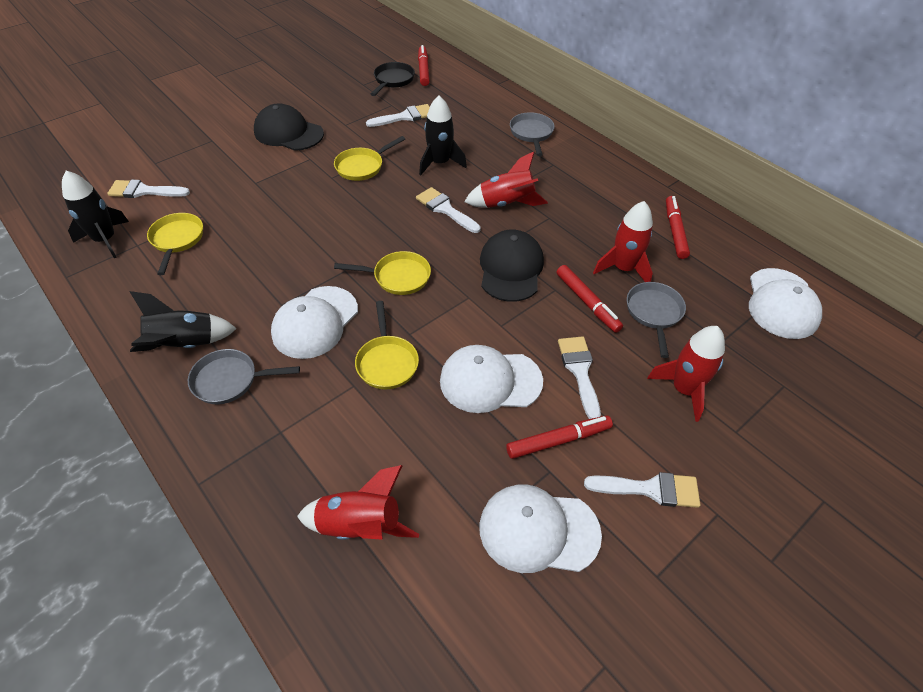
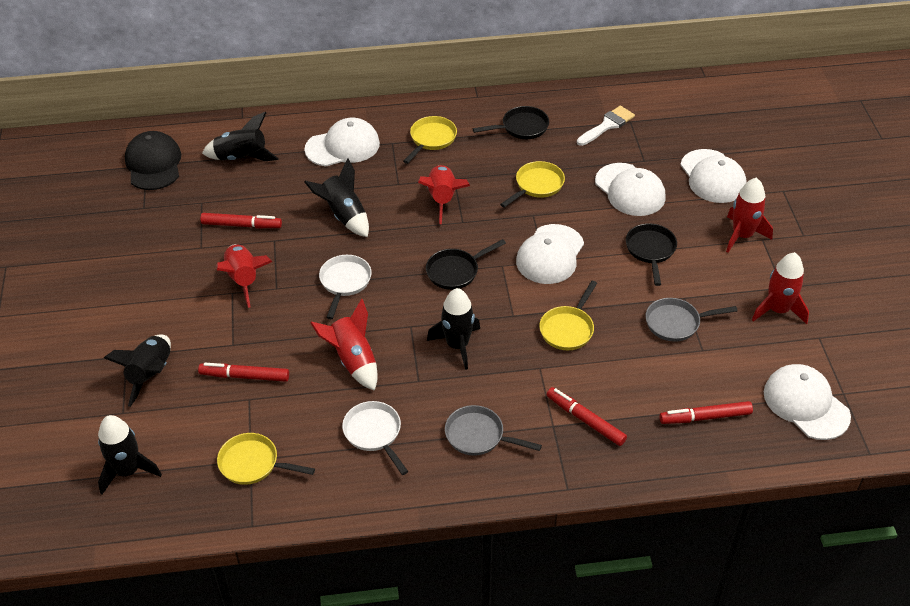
black cap: 2 -> 1
black pan: 1 -> 3
black rocket: 3 -> 5
grey pan: 3 -> 2
red rocket: 4 -> 5
white brush: 5 -> 1
white cap: 4 -> 5
white pan: 0 -> 2

